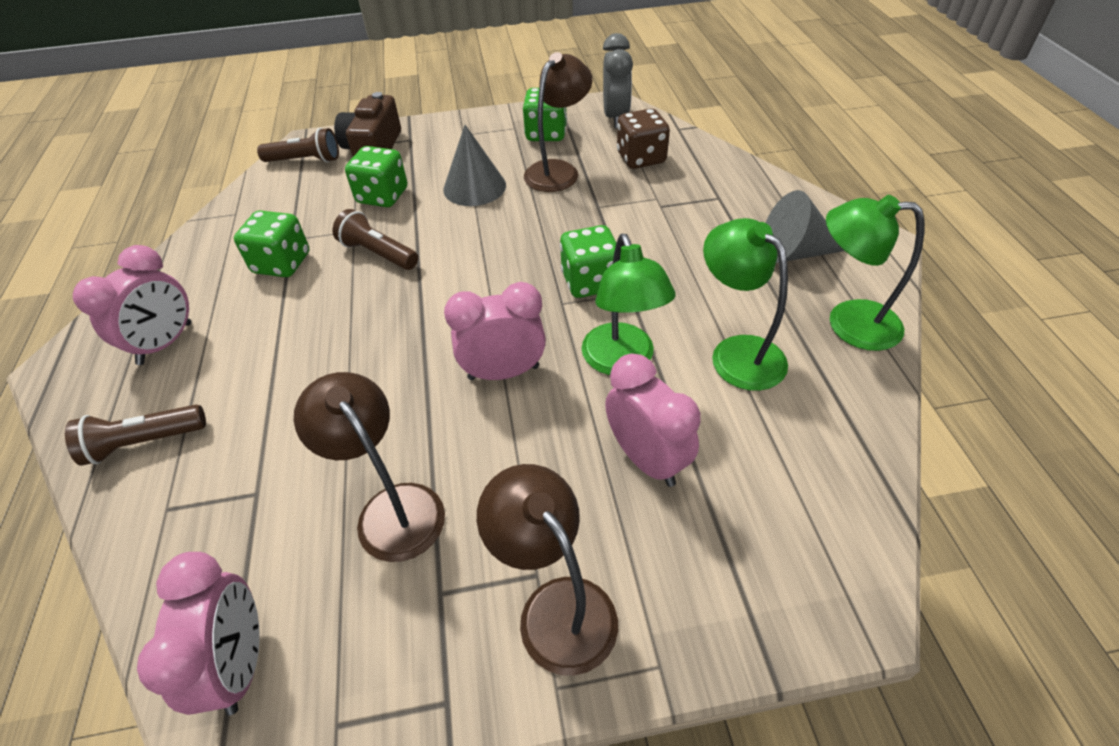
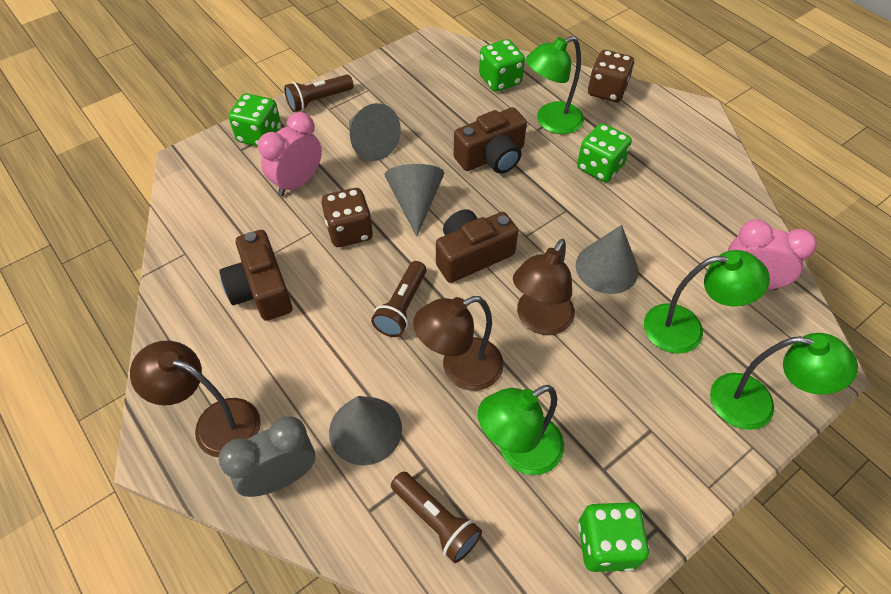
brown camera: 1 -> 3
brown dice: 1 -> 2
green lamp: 3 -> 4
grey cone: 2 -> 4
pink clock: 4 -> 2

